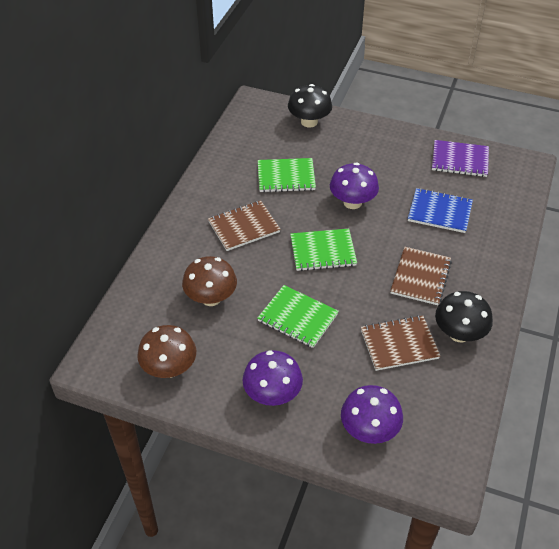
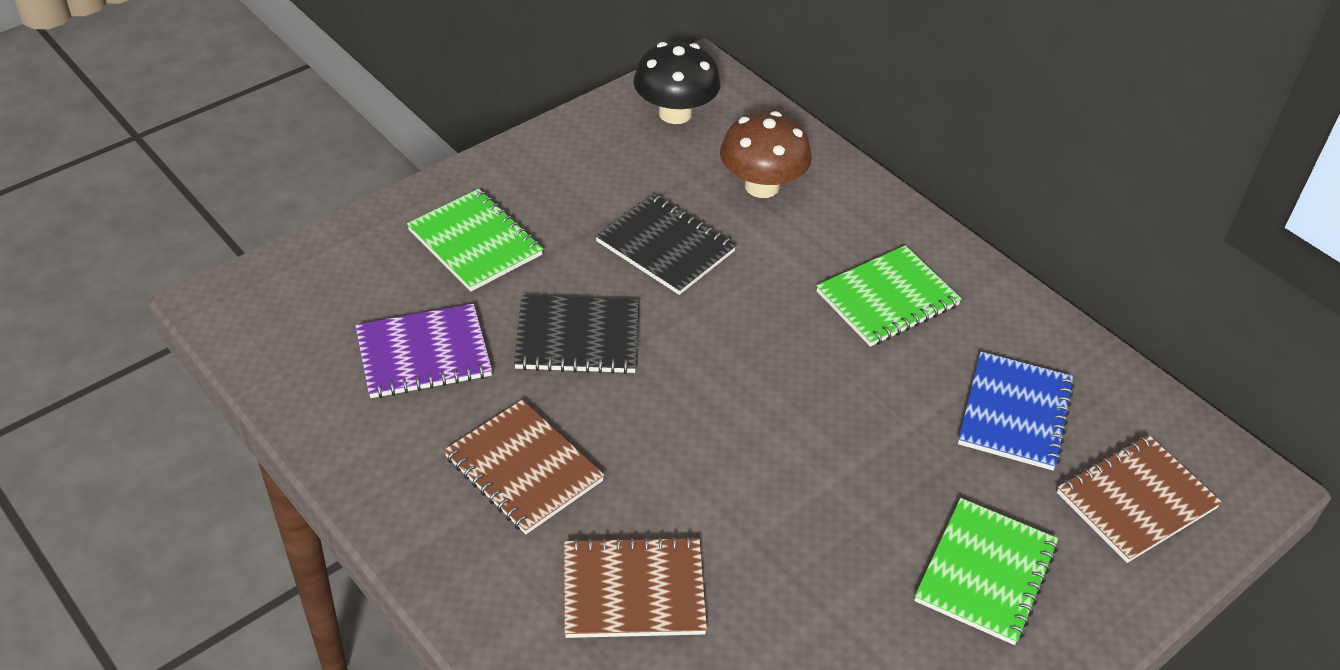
black mushroom: 2 -> 1
black notebook: 0 -> 2
brown mushroom: 2 -> 1
purple mushroom: 3 -> 0

